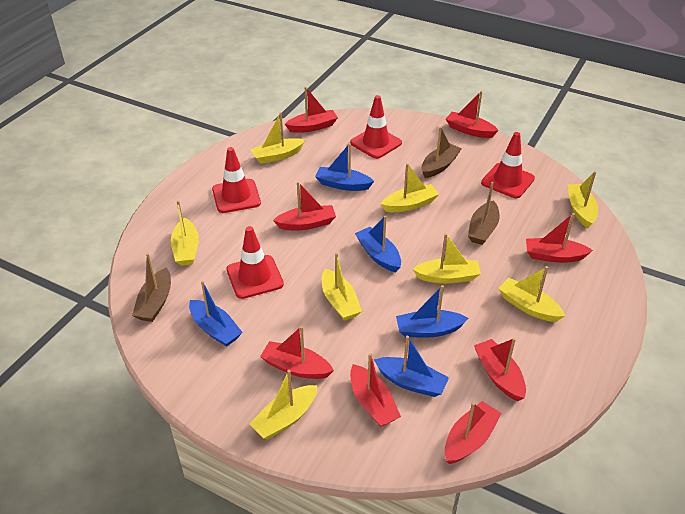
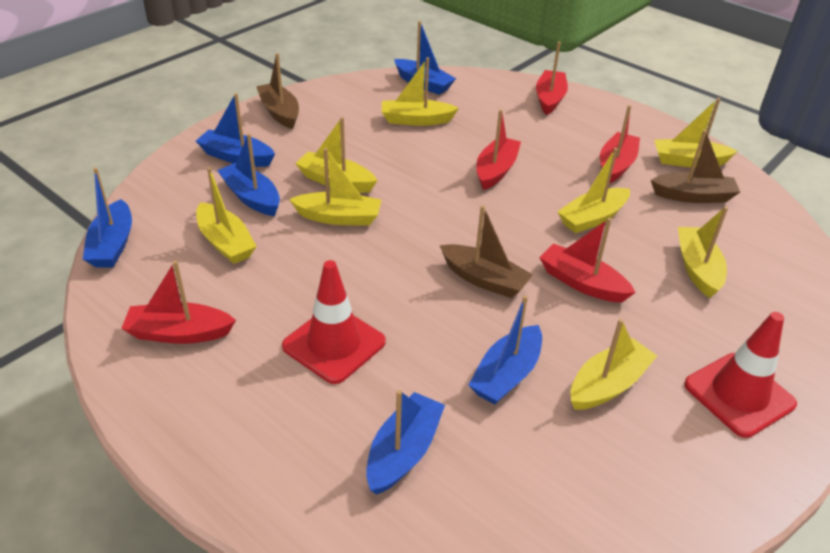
blue boat: 5 -> 6
red boat: 8 -> 5
red traffic cone: 4 -> 2

